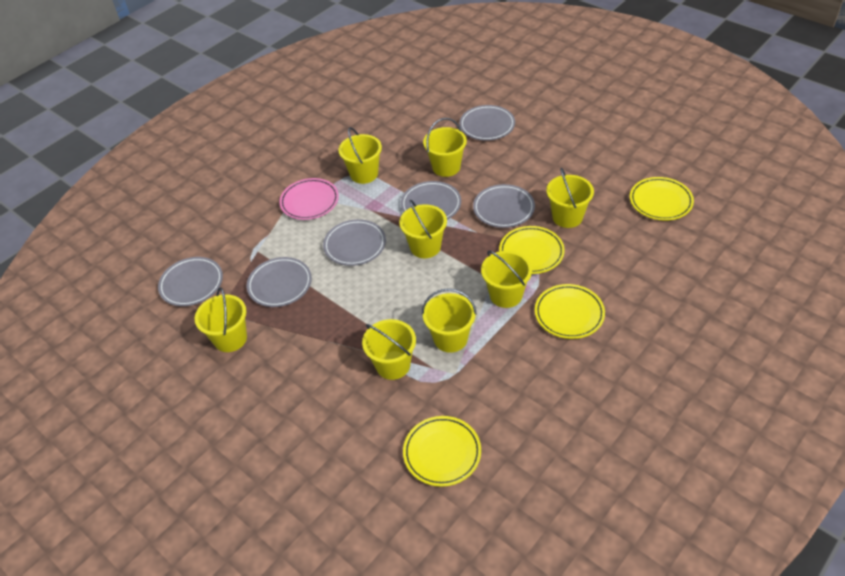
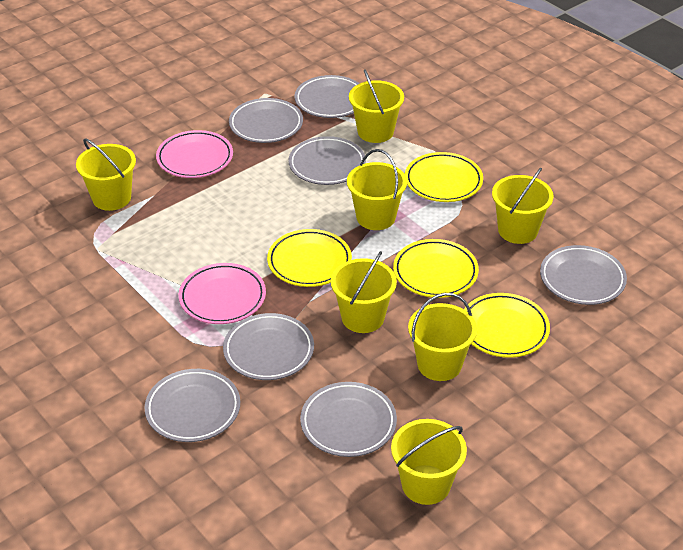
grey plate: 6 -> 7
pink plate: 1 -> 2
yellow bucket: 8 -> 7

